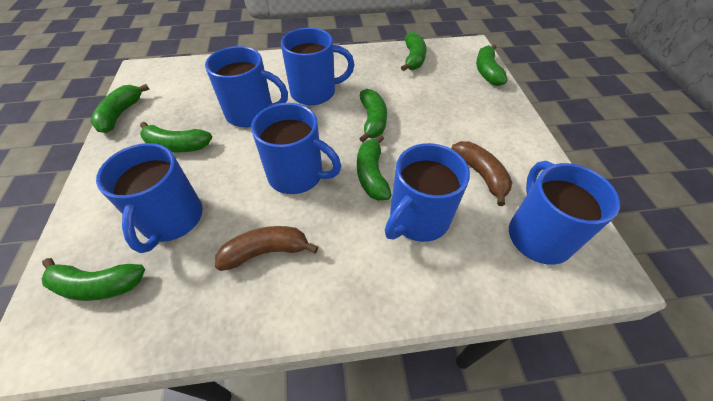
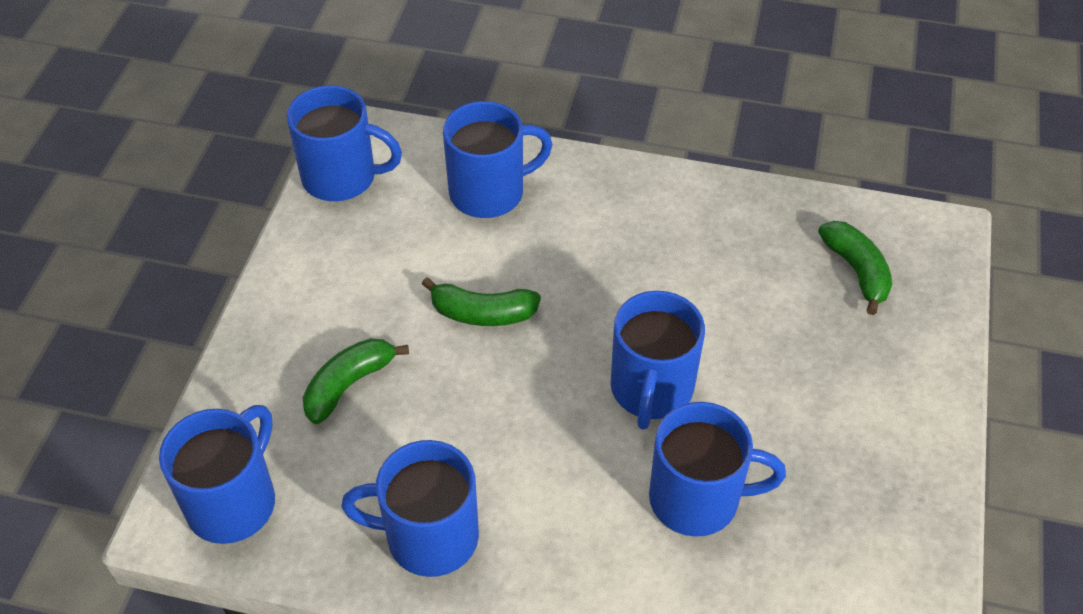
brown banana: 2 -> 0
green banana: 7 -> 3

